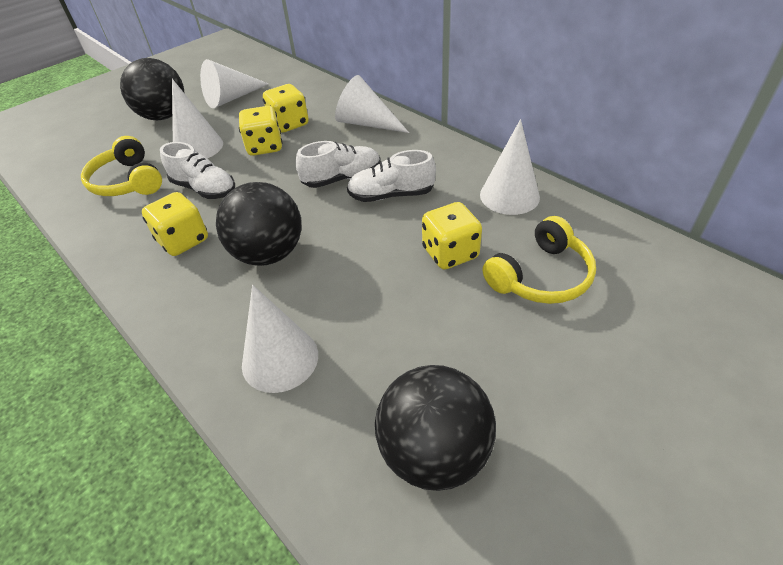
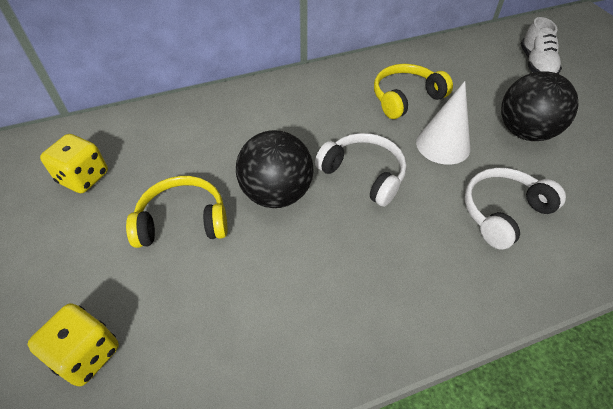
black ball: 3 -> 2
white cone: 5 -> 1
white headphones: 0 -> 2
white shoe: 3 -> 1
yellow dice: 4 -> 2

